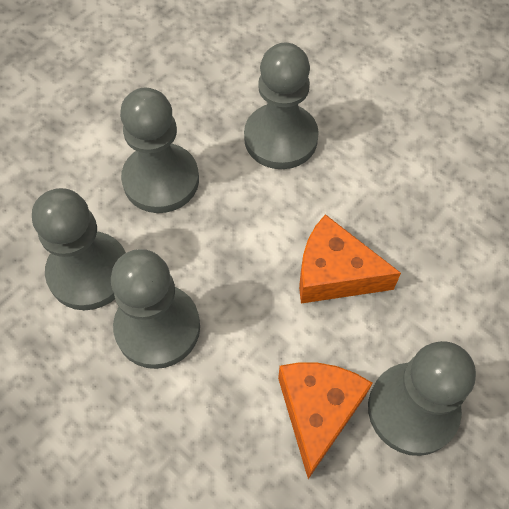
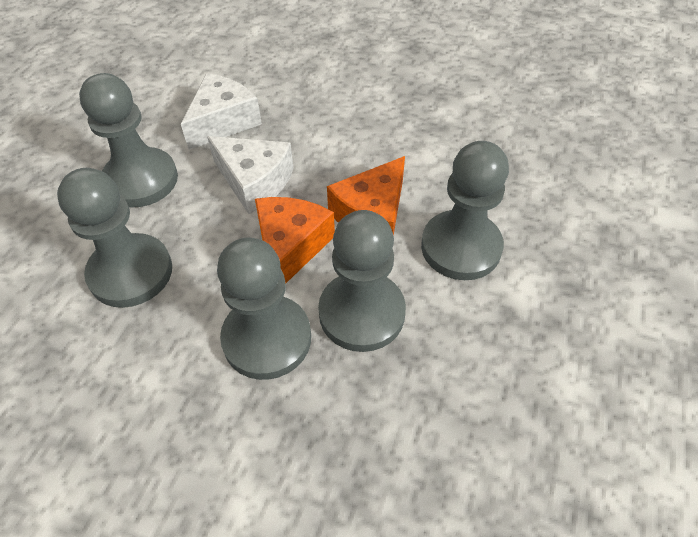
white cheese: 0 -> 2

